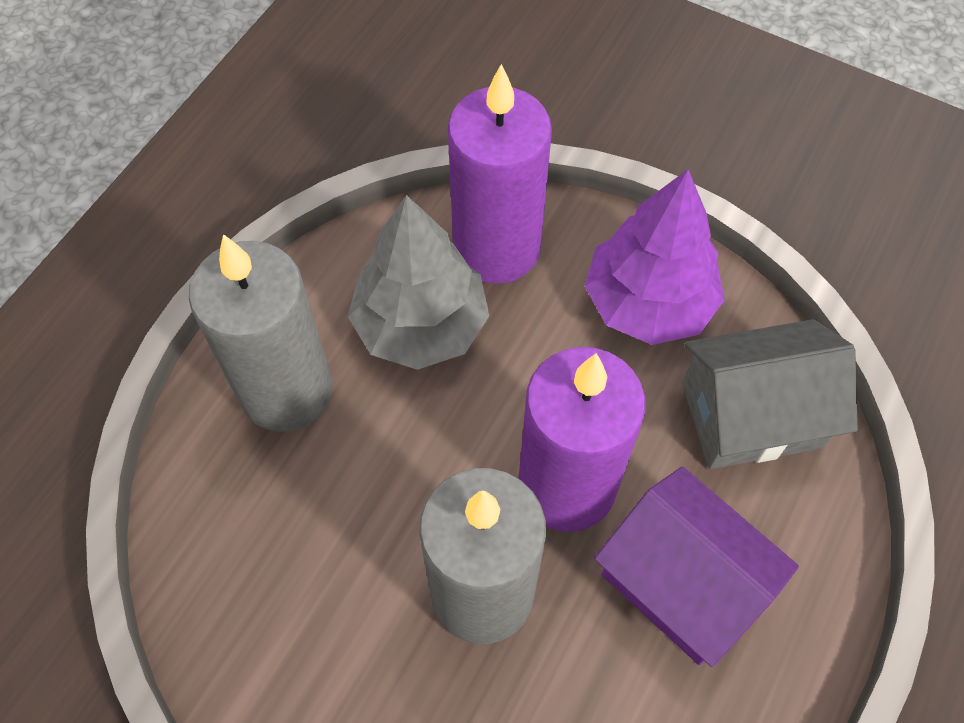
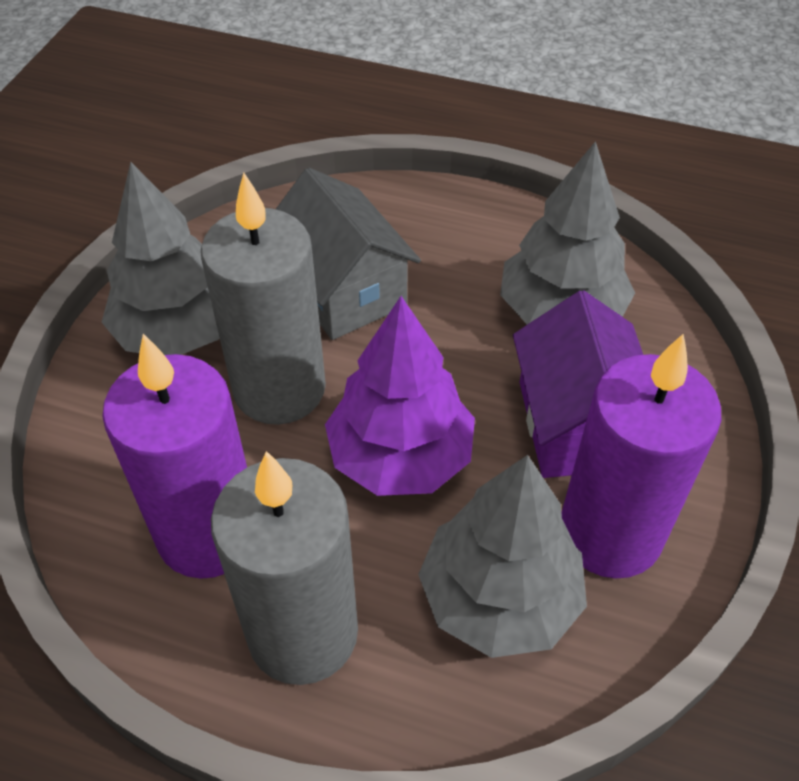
grey tree: 1 -> 3

